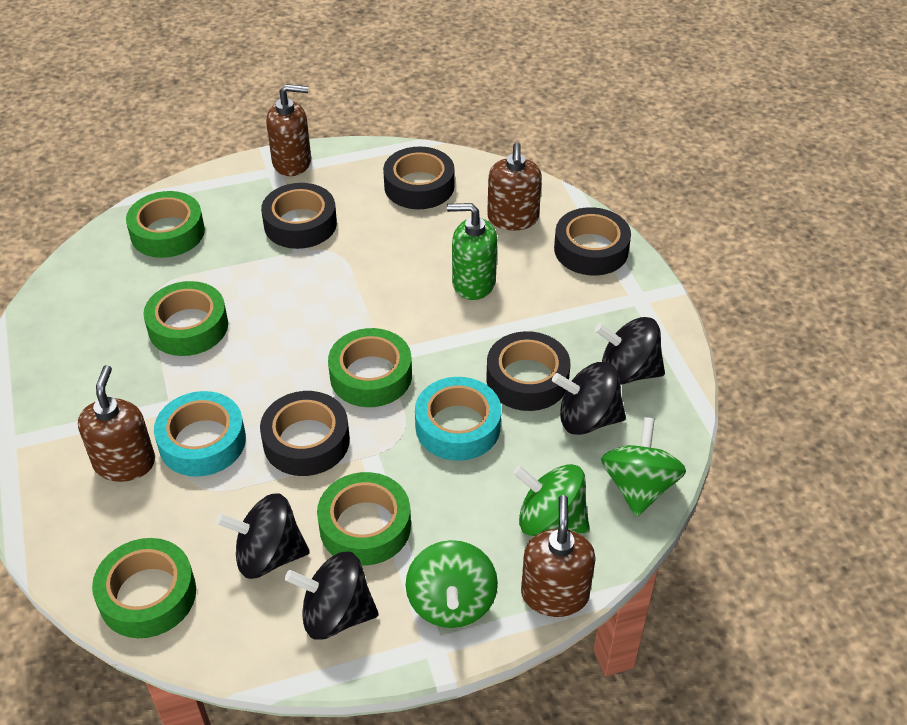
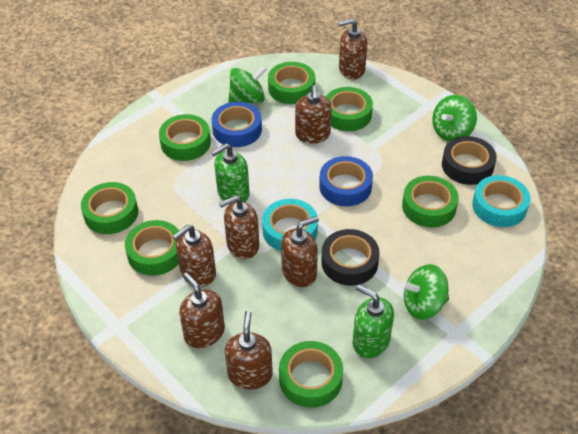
black spinning top: 4 -> 0
black tape: 5 -> 2
blue tape: 0 -> 2
brown soap dispenser: 4 -> 7
green soap dispenser: 1 -> 2
green tape: 5 -> 7

